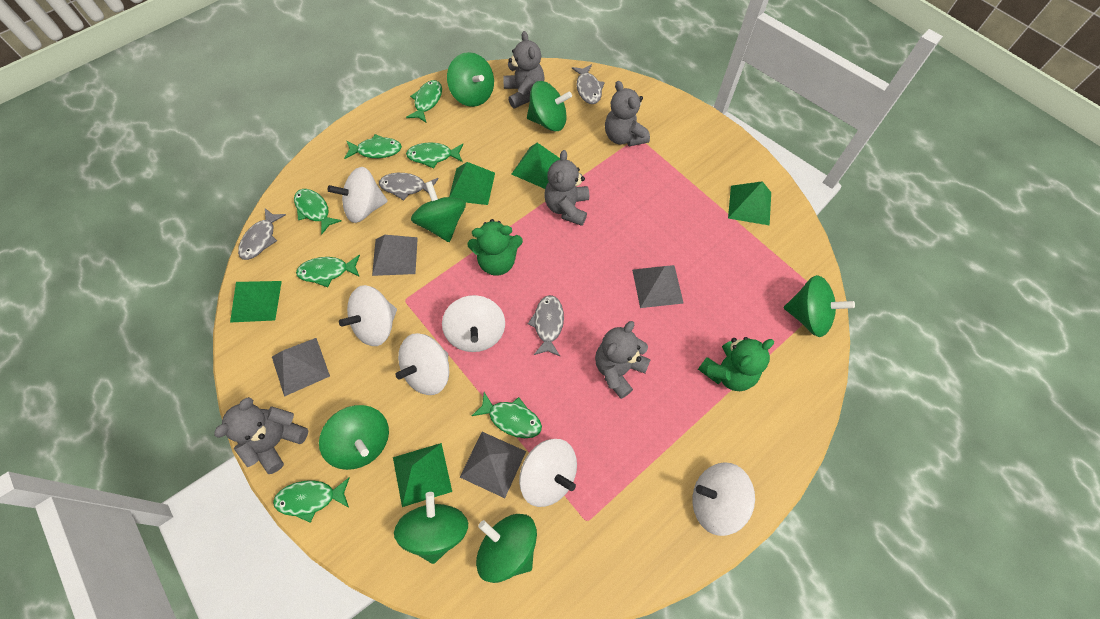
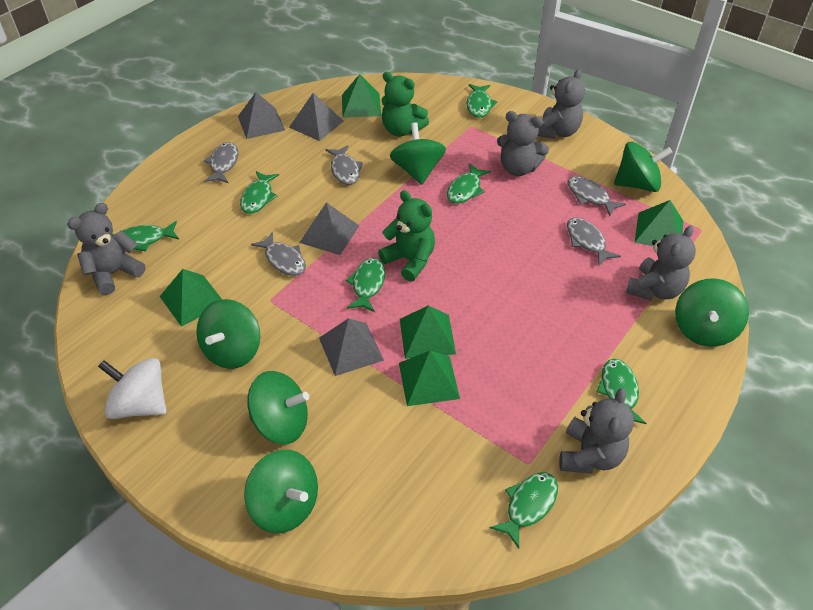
green spinning top: 7 -> 6
grey fish: 4 -> 5
white spinning top: 6 -> 1

